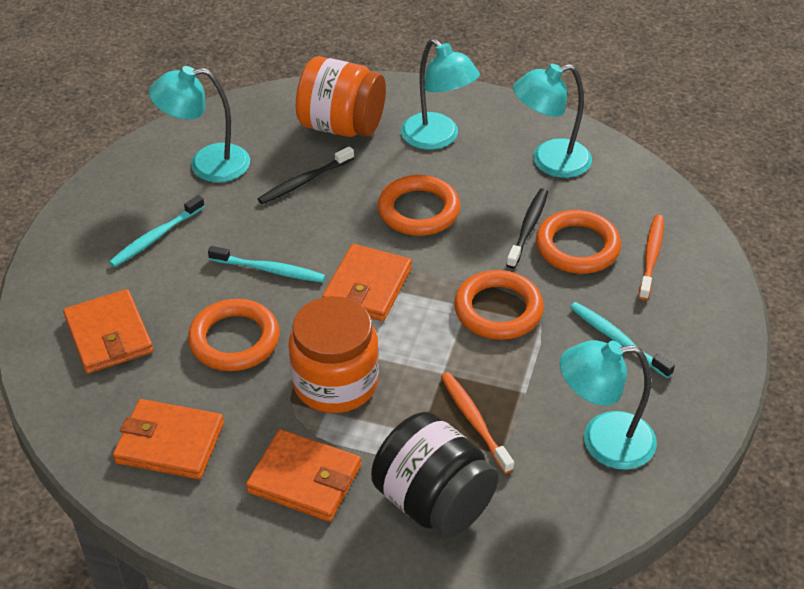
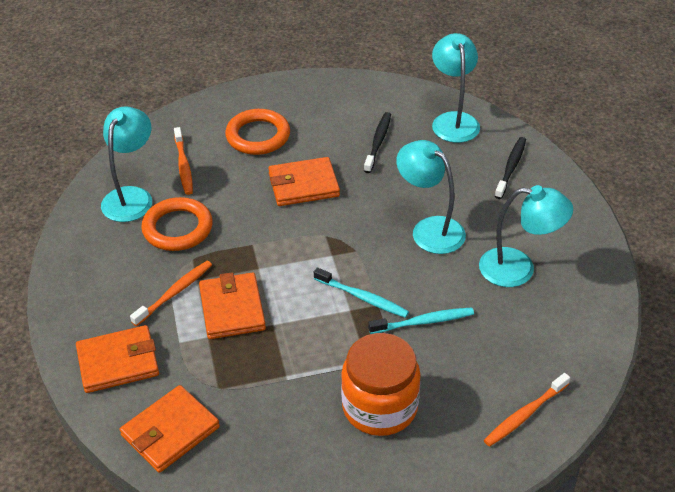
black jar: 1 -> 0
orange jar: 2 -> 1
orange ring: 4 -> 2
orange toothbrush: 2 -> 3
turquoise toothbrush: 3 -> 2

